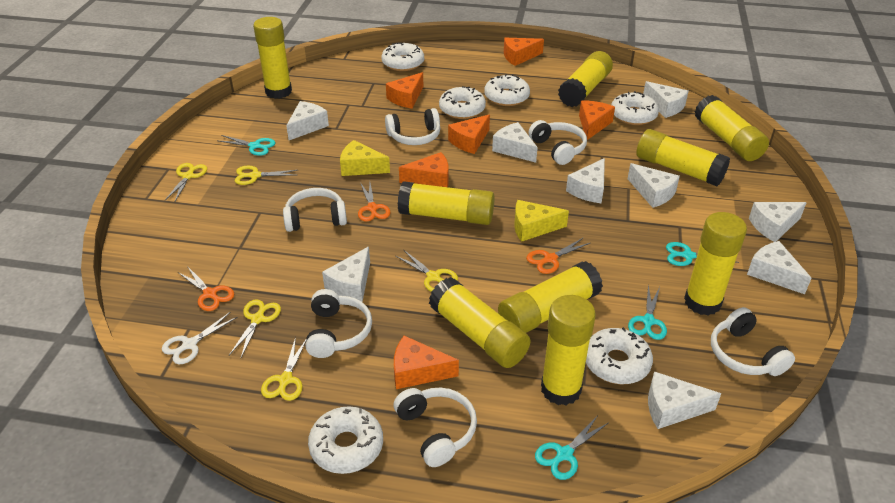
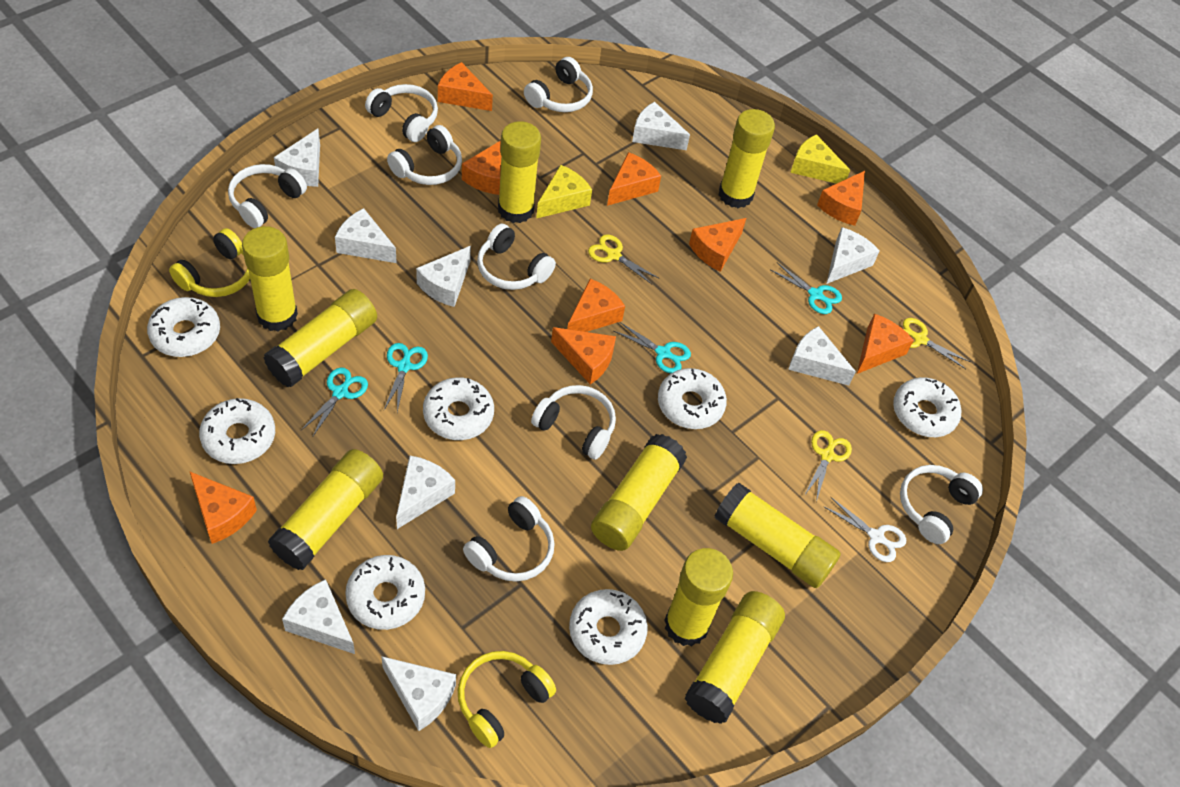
orange cheese: 6 -> 9
orange scissors: 3 -> 0
white donut: 6 -> 7
white headphones: 6 -> 8
yellow headphones: 0 -> 2
yellow scissors: 5 -> 3

